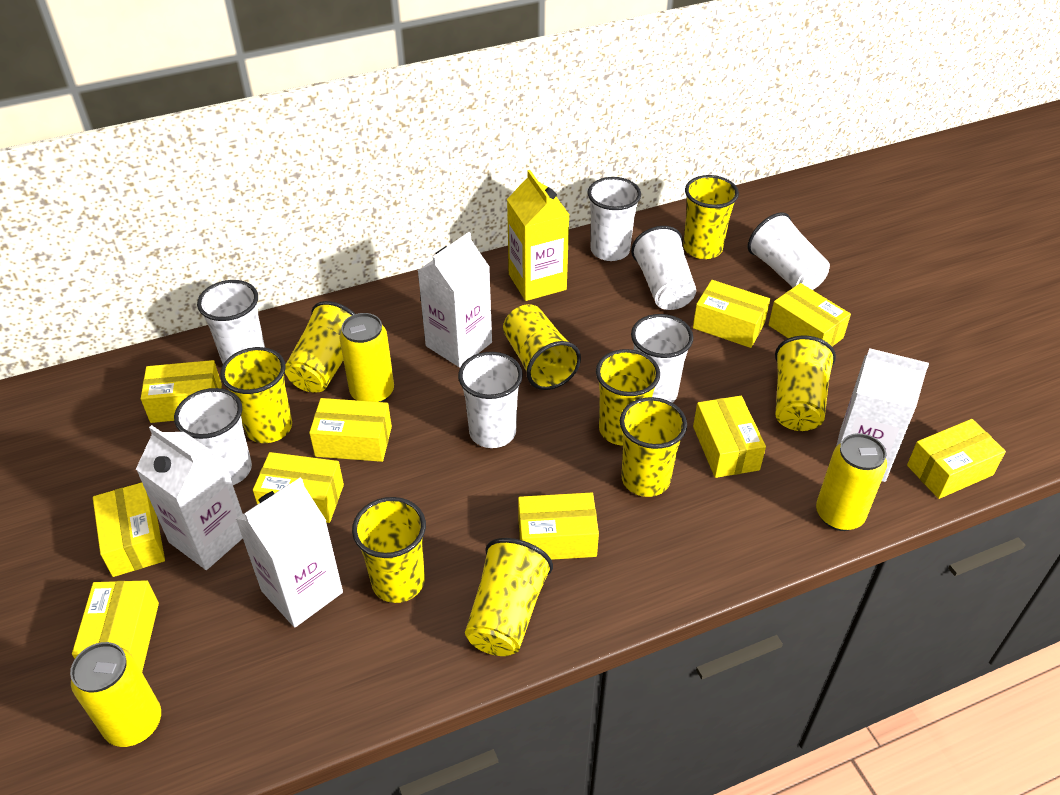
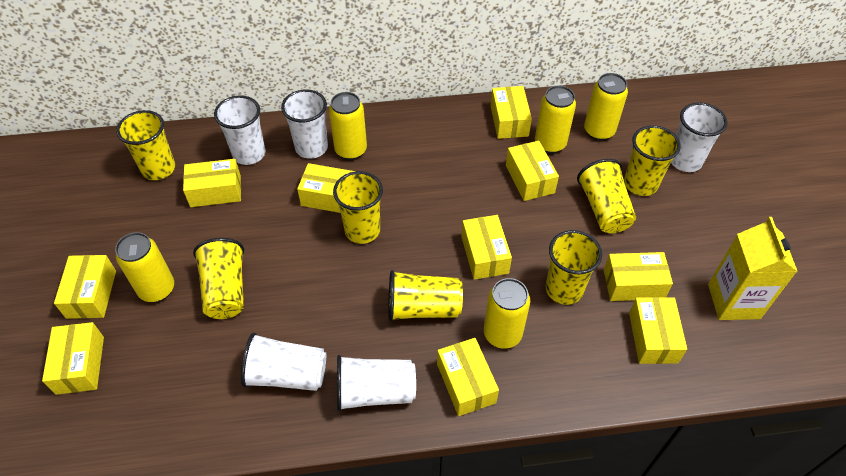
white carton: 4 -> 0
white cup: 7 -> 5
yellow can: 3 -> 5
yellow cup: 9 -> 7

